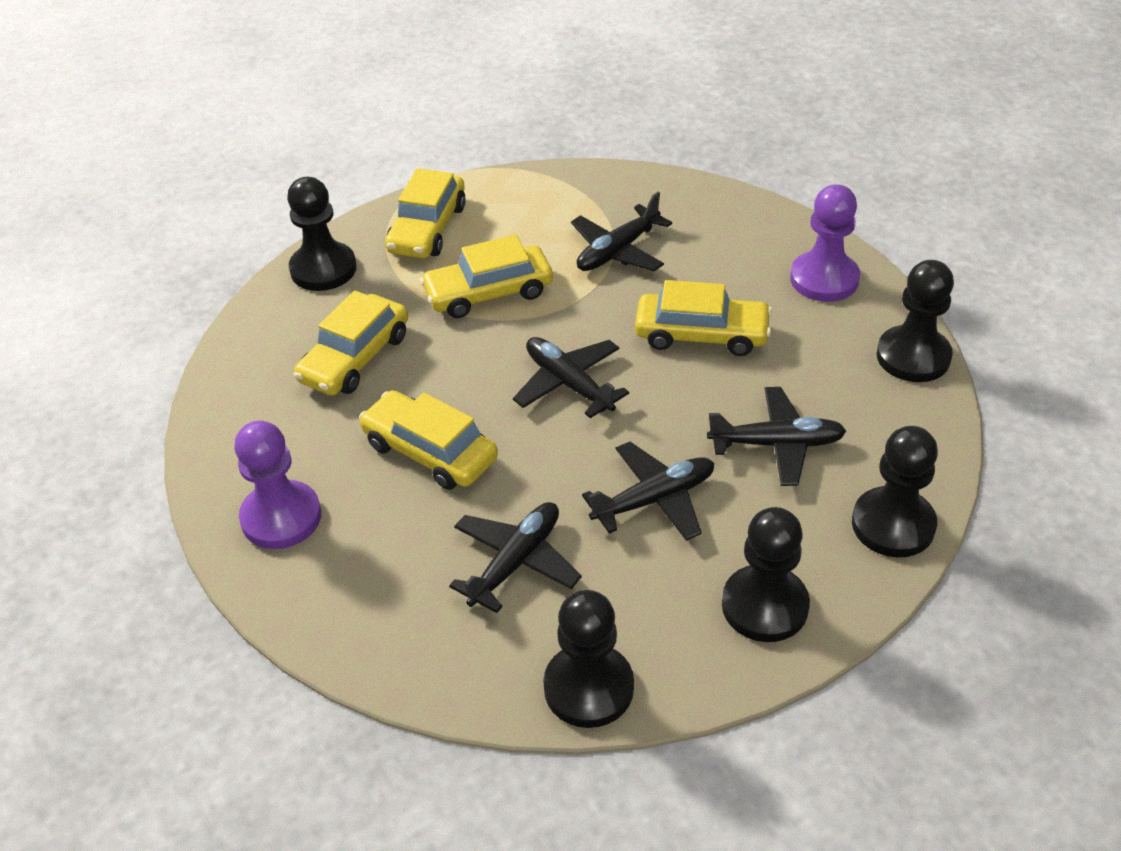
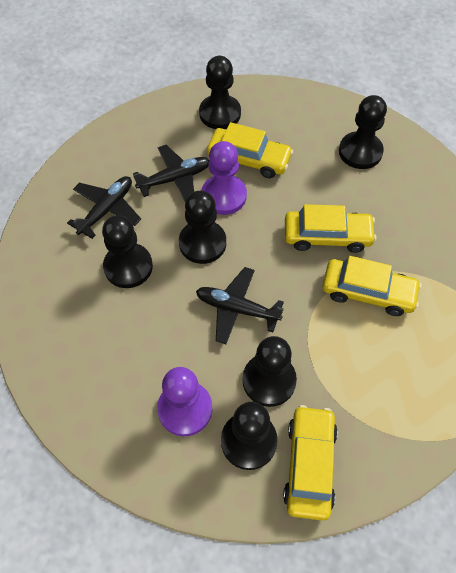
black pawn: 5 -> 6
black plane: 5 -> 3
yellow car: 5 -> 4

